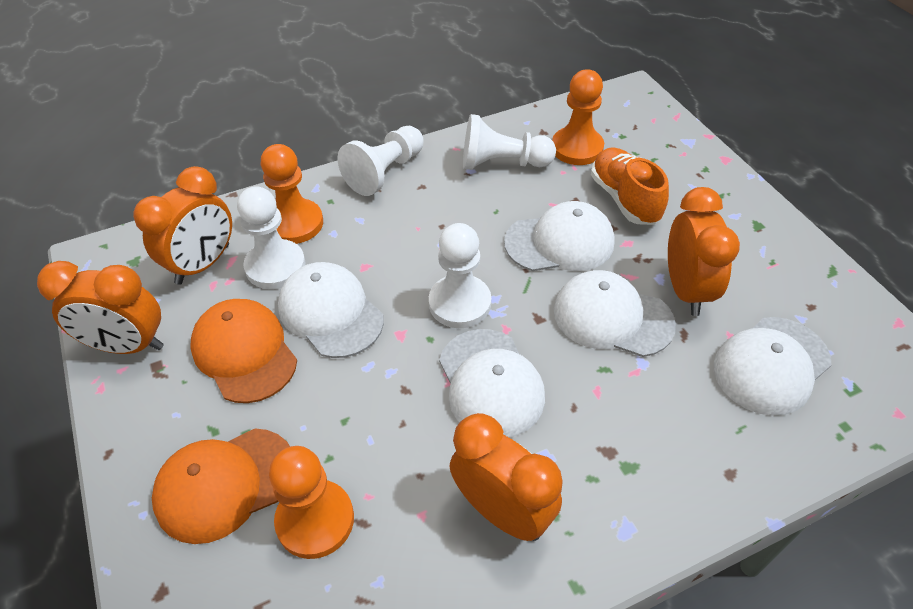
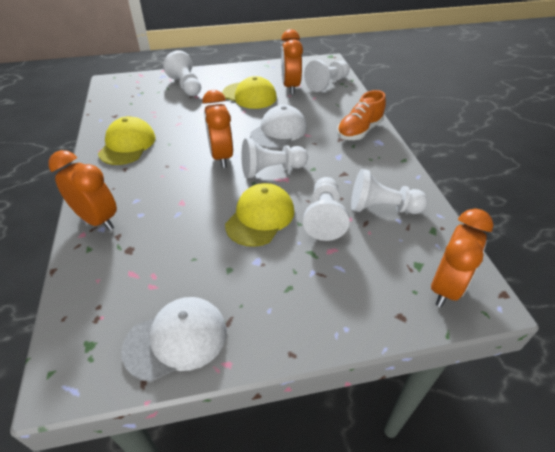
orange cap: 2 -> 0
orange pawn: 3 -> 0
white cap: 5 -> 2
white pawn: 4 -> 5
yellow cap: 0 -> 3

